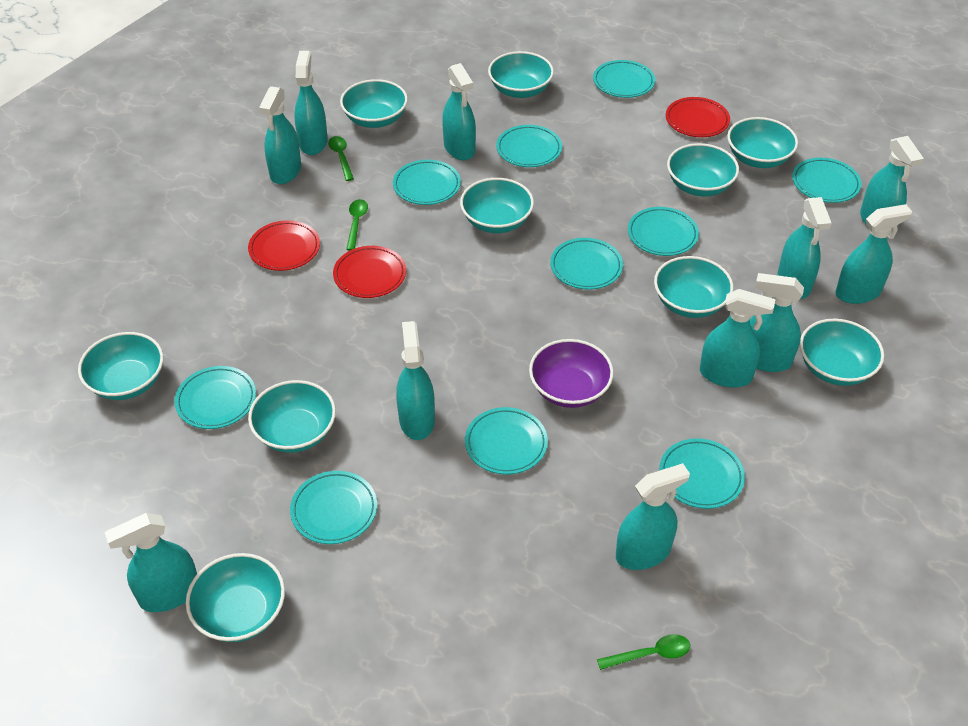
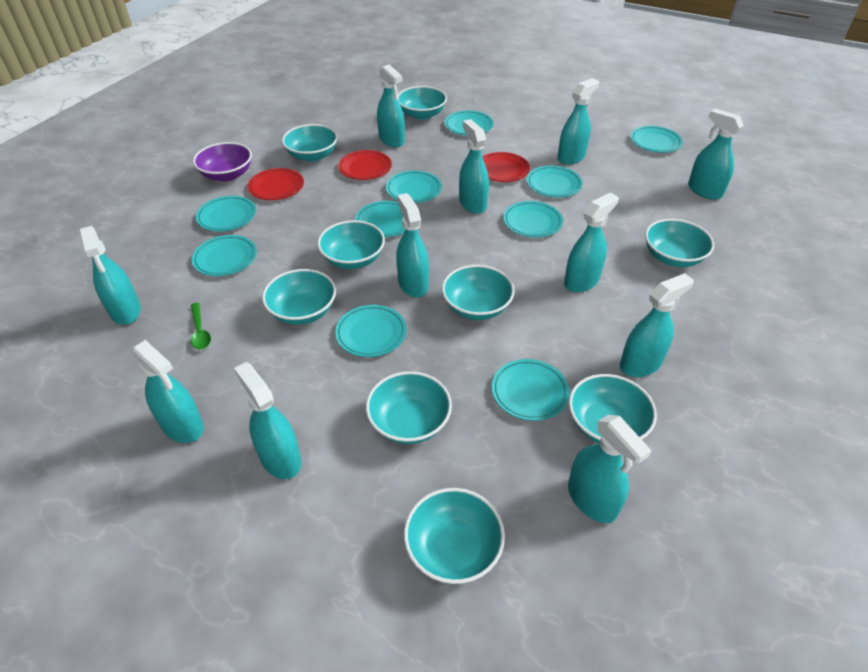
green spoon: 3 -> 1
turquoise bowl: 10 -> 9

